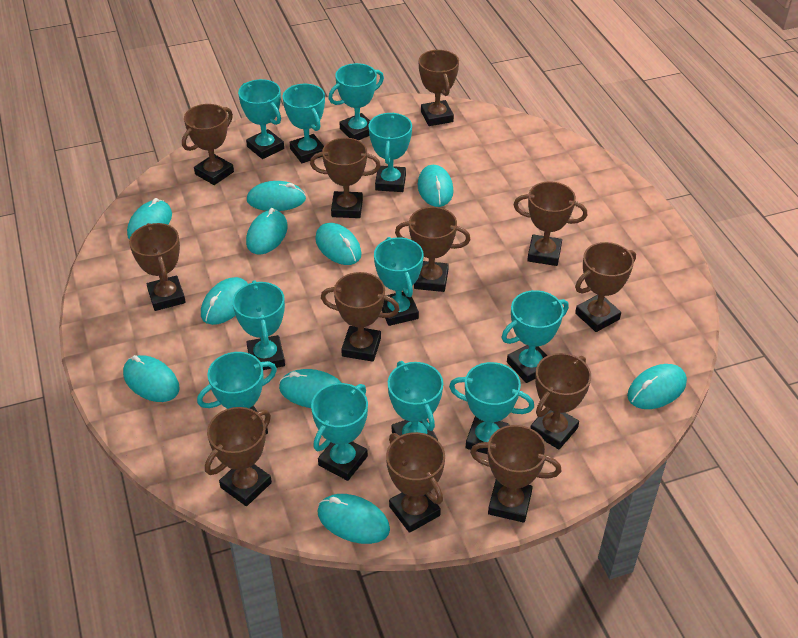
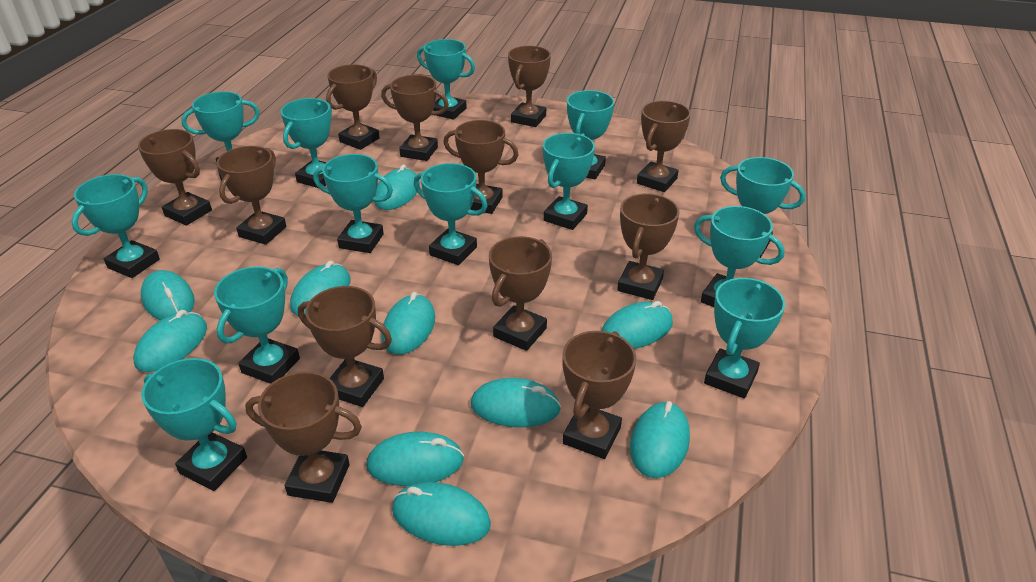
turquoise trophy: 11 -> 13

